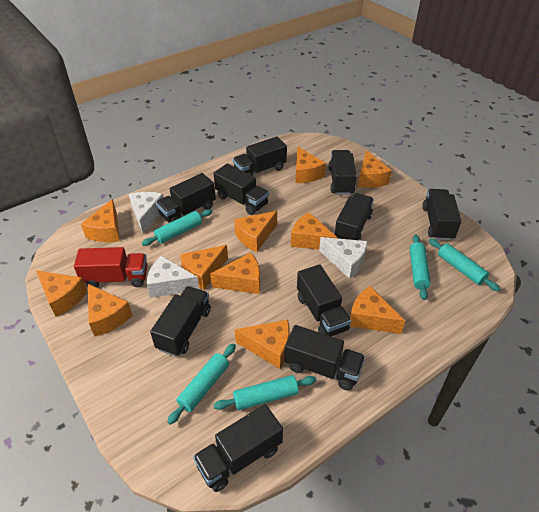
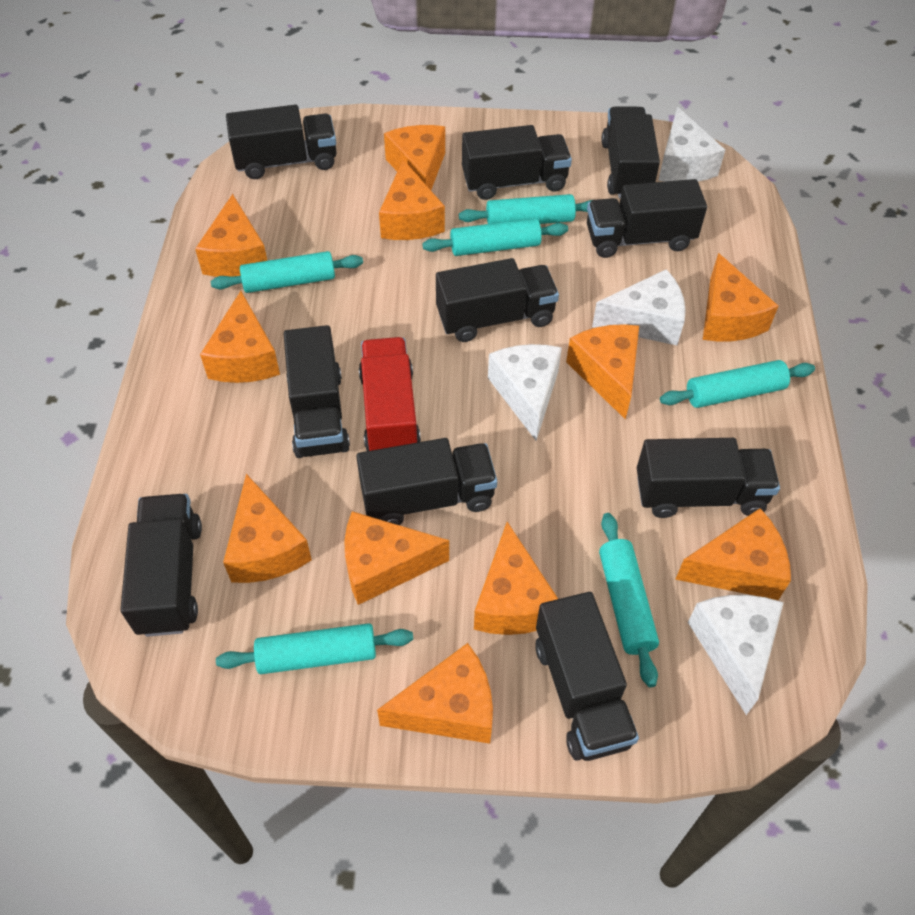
turquoise rolling pin: 5 -> 6
white cheese: 3 -> 4

